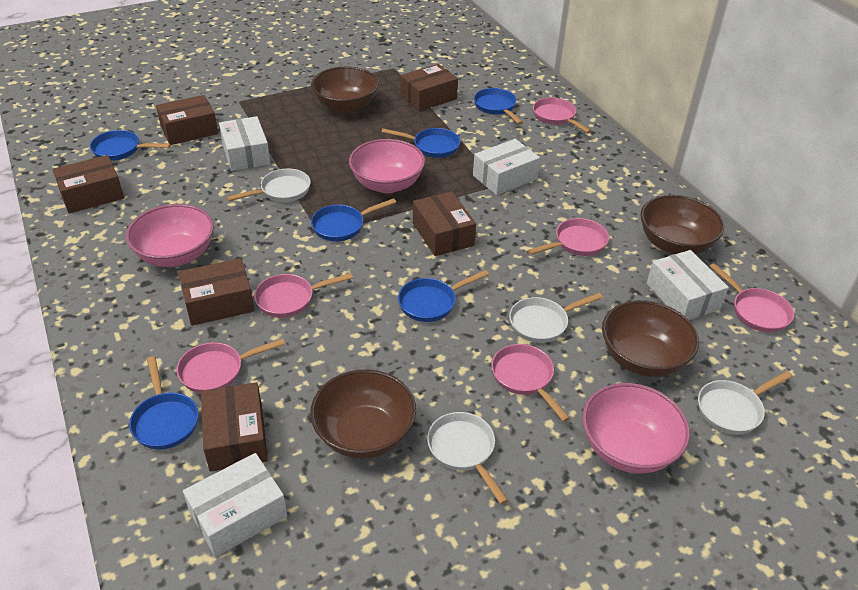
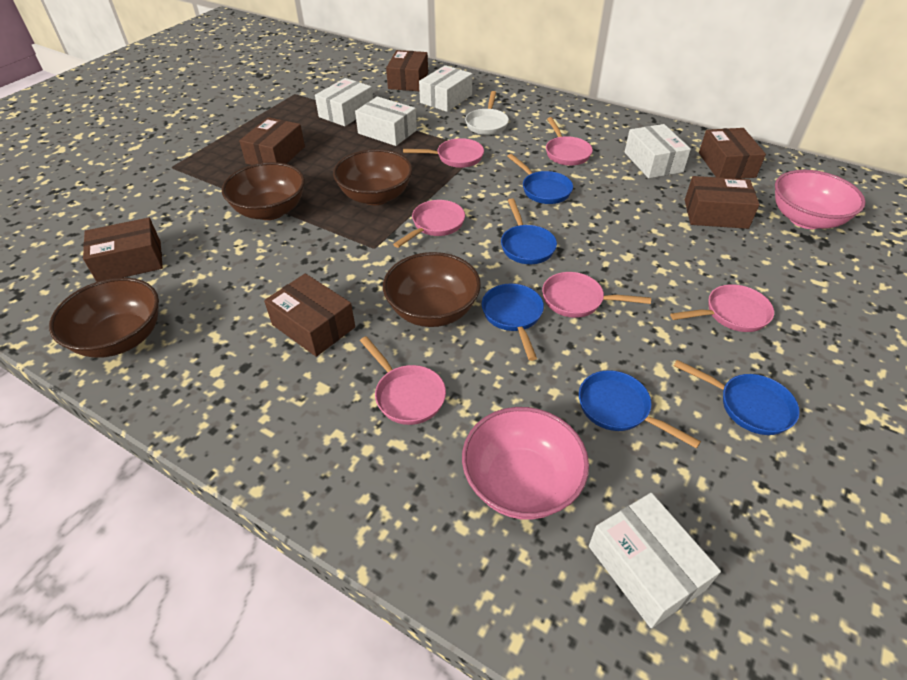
blue pan: 6 -> 5
pink bowl: 3 -> 2
white box: 4 -> 5
white pan: 4 -> 1

